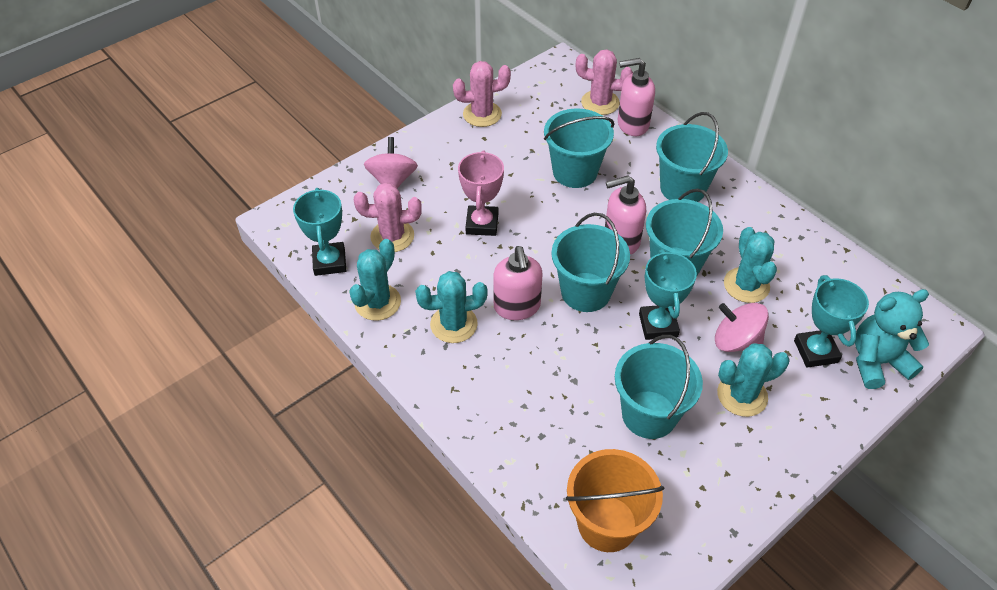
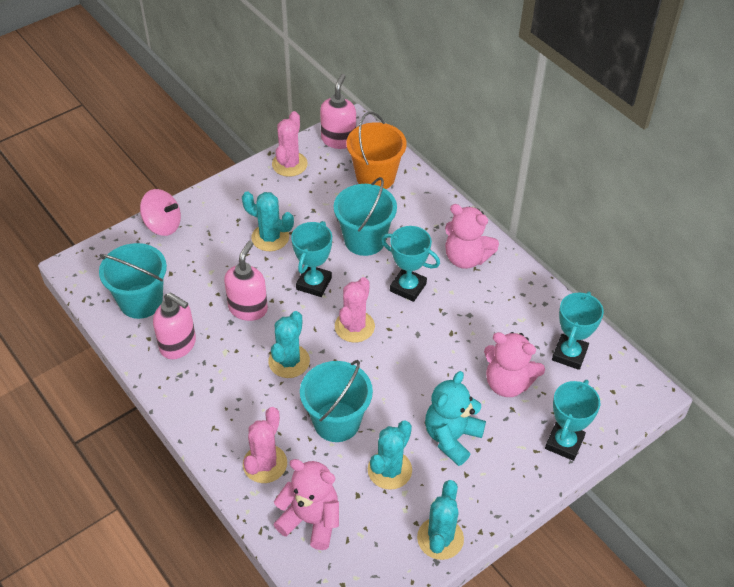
pink spinning top: 2 -> 1
pink teddy bear: 0 -> 3
pink trophy: 1 -> 0
turquoise bucket: 5 -> 3
turquoise trophy: 3 -> 4

